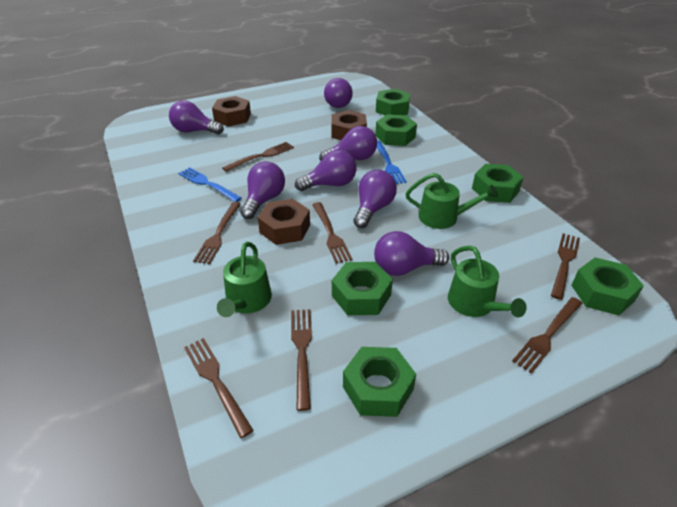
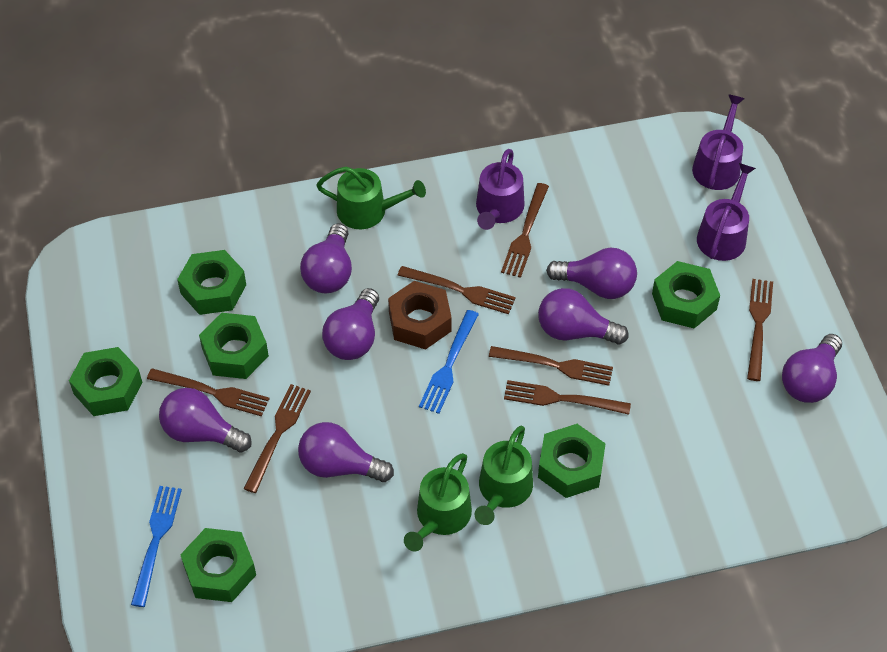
brown nut: 3 -> 1
purple watering can: 0 -> 3

